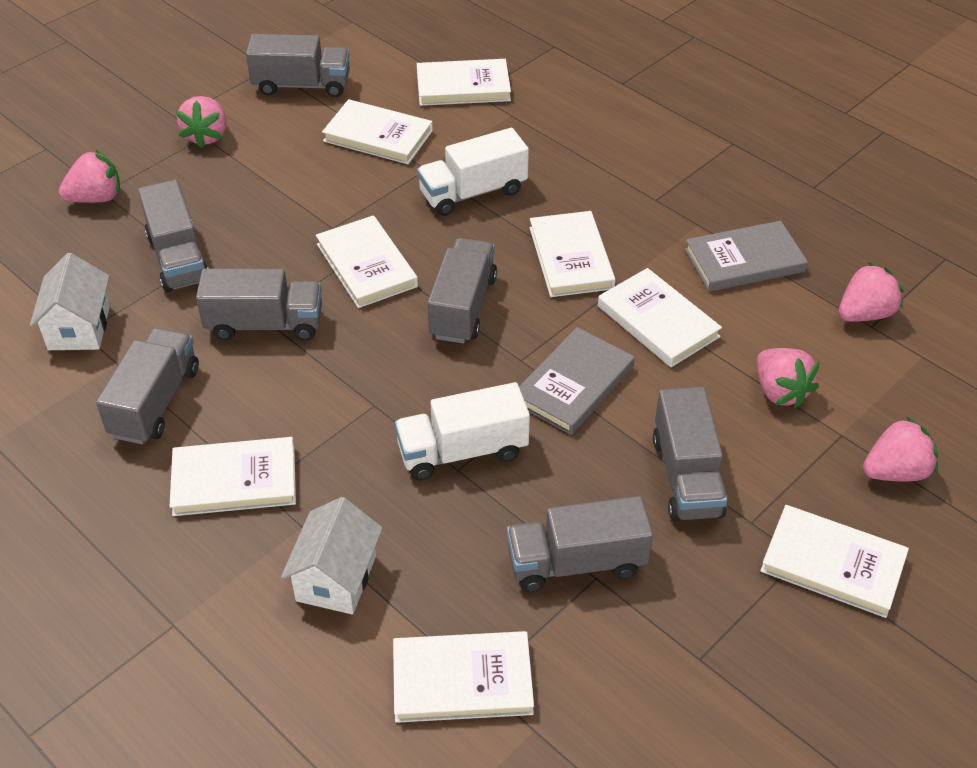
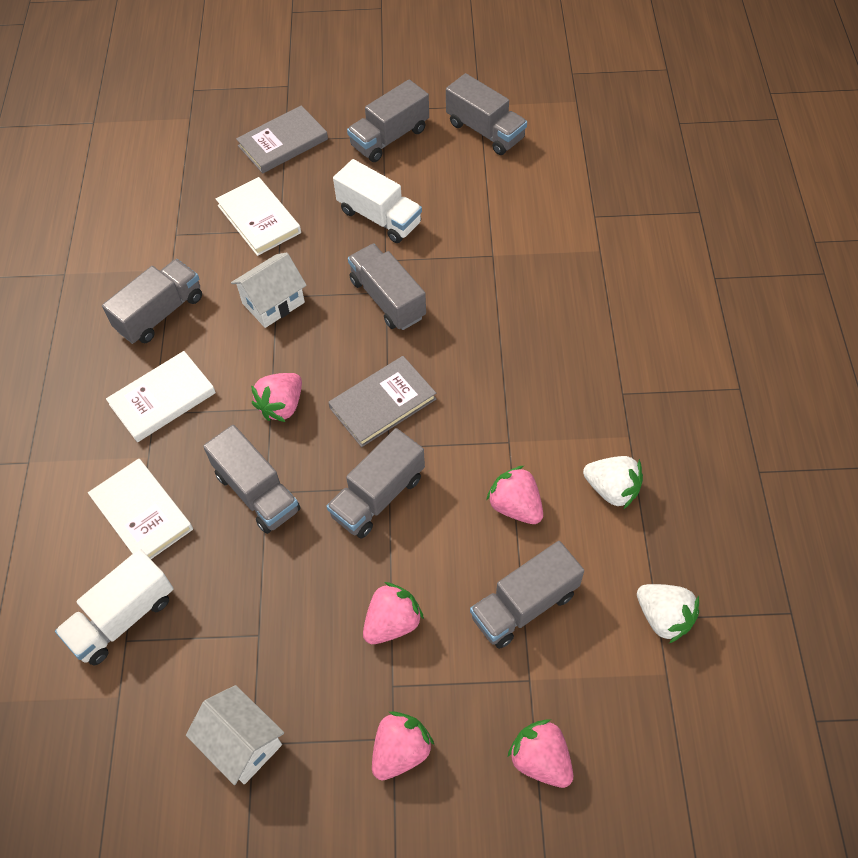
white book: 8 -> 3
white strawberry: 0 -> 2

